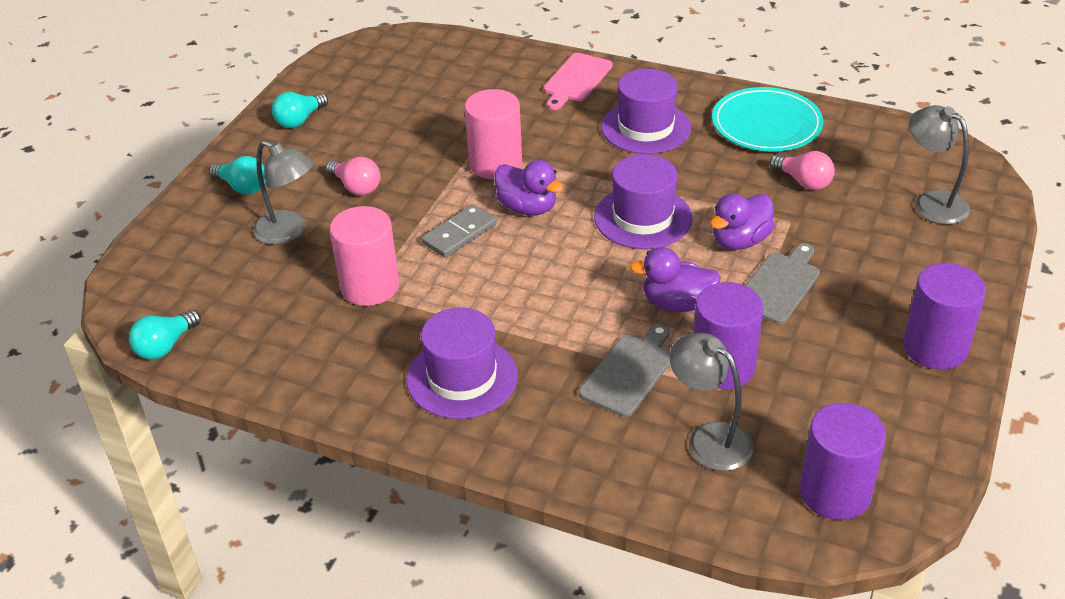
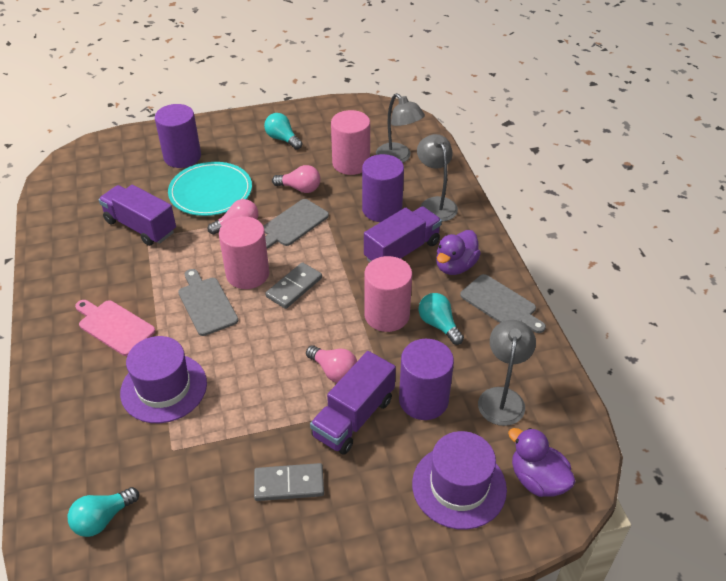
grey cutting board: 2 -> 3
grey domino: 1 -> 2
pink cylinder: 2 -> 3
pink light bulb: 2 -> 3
purple duck: 3 -> 2
purple hat: 3 -> 2
purple truck: 0 -> 3

